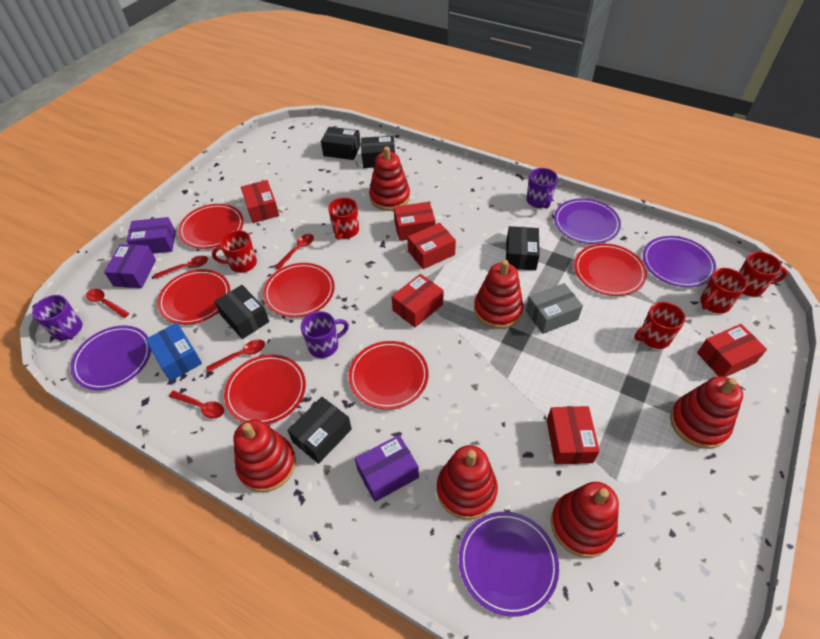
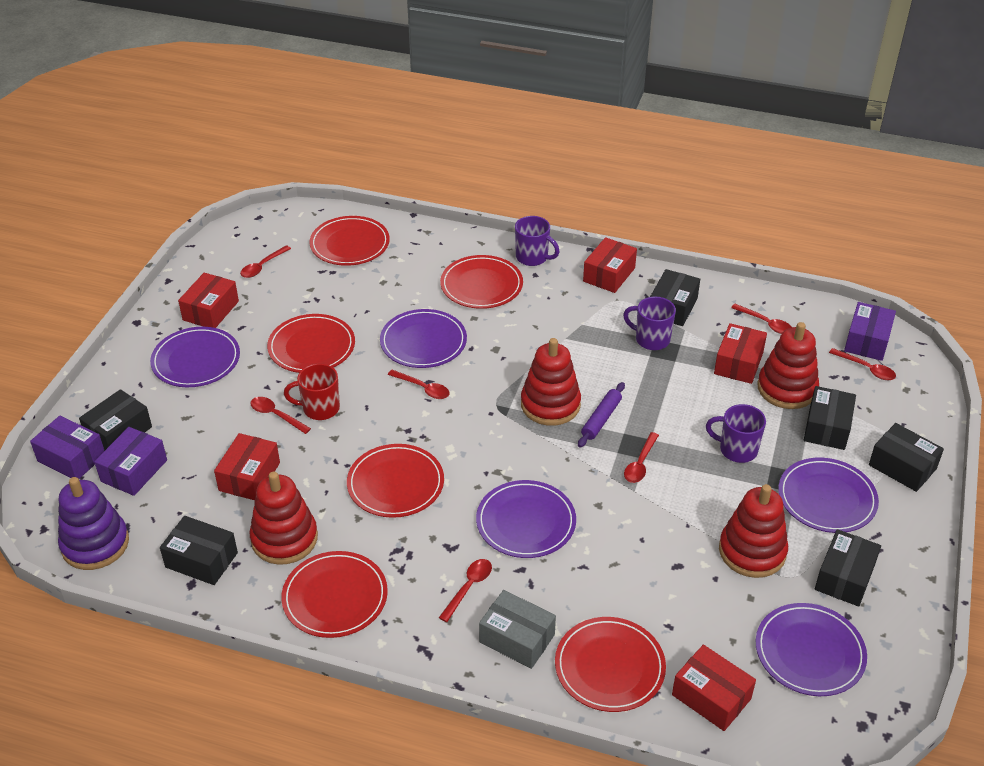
black box: 5 -> 6
blue box: 1 -> 0
purple plate: 4 -> 5
purple rolling pin: 0 -> 1
purple stacking toy: 0 -> 1
red box: 6 -> 5
red mug: 5 -> 1
red spoon: 5 -> 7
red stacking toy: 6 -> 4

